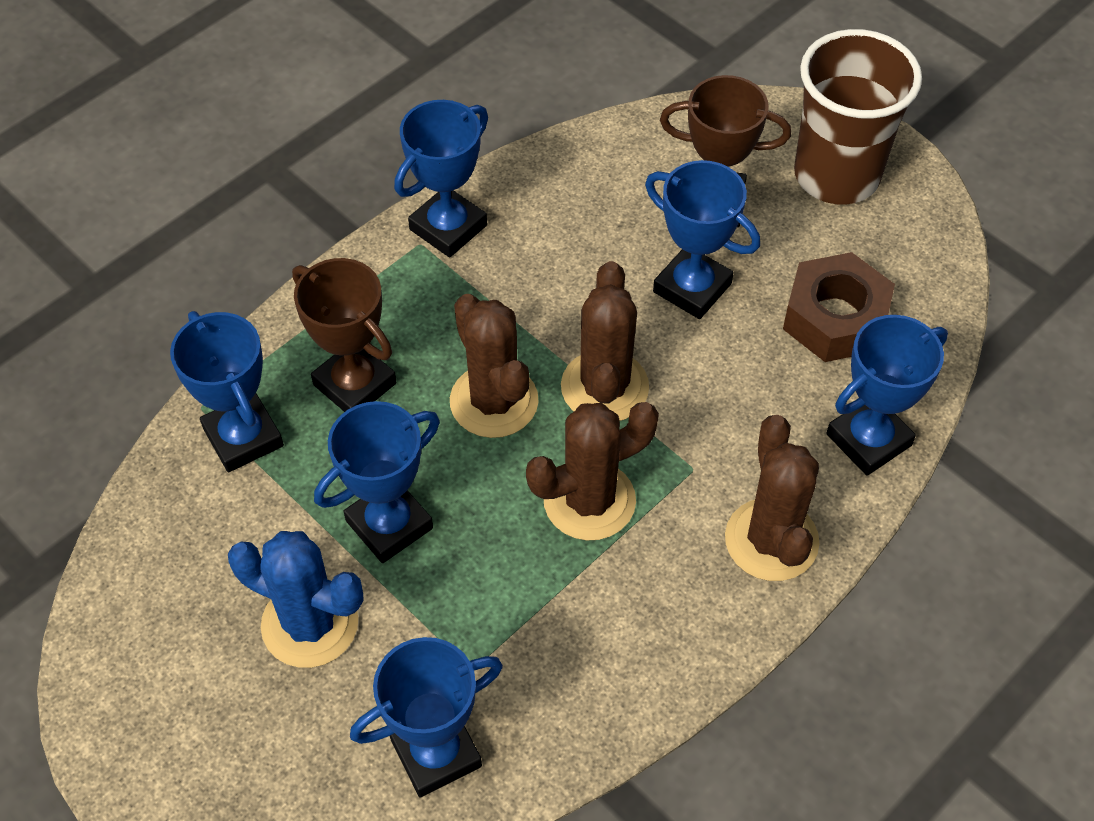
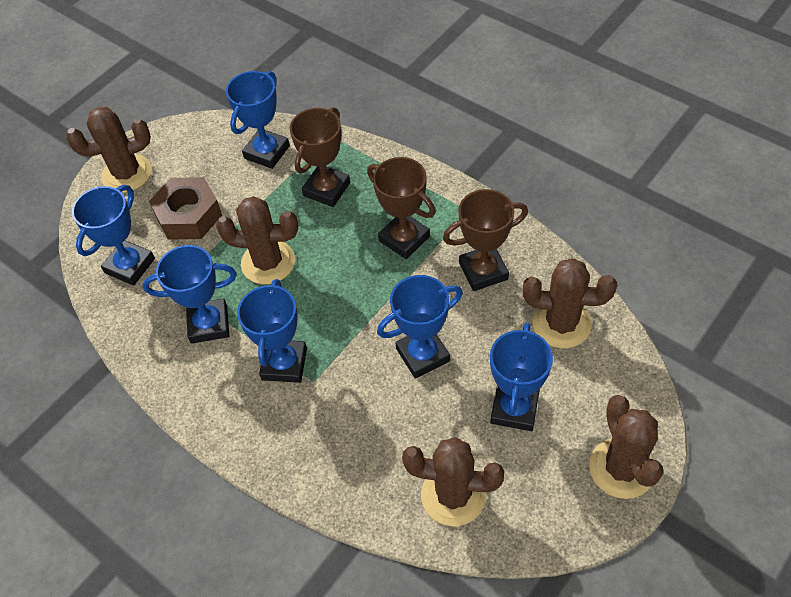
blue cactus: 1 -> 0
brown cactus: 4 -> 5
brown cup: 1 -> 0
brown trophy: 2 -> 3

